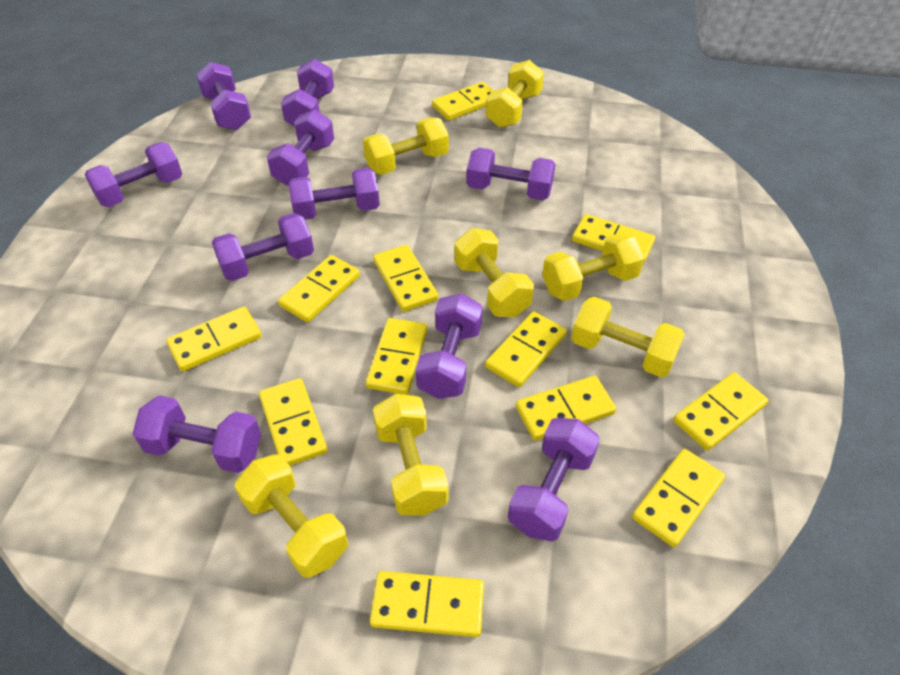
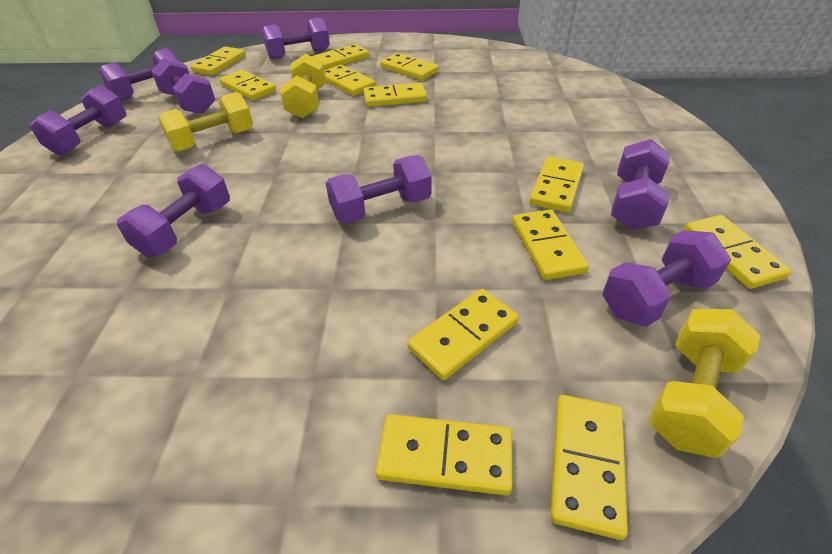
purple dumbbell: 10 -> 8
yellow dumbbell: 7 -> 3

